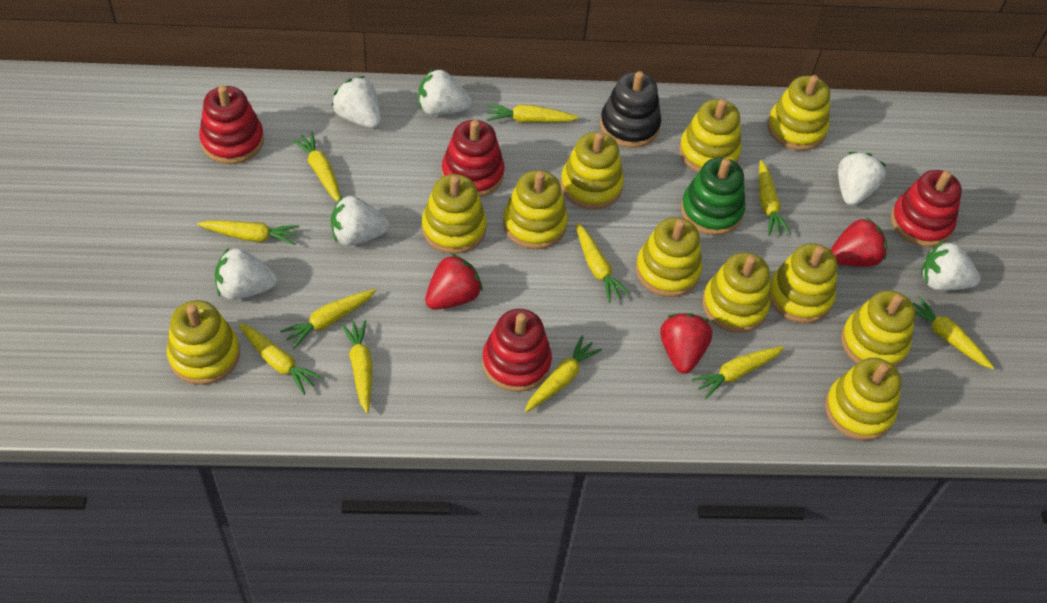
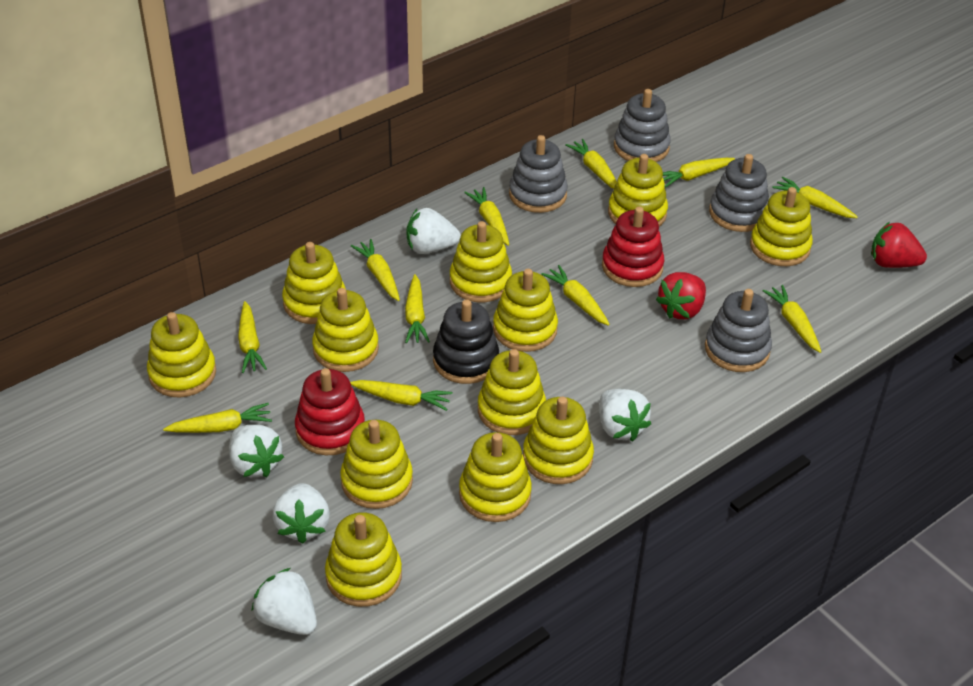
green stacking toy: 1 -> 0
grey stacking toy: 0 -> 4
red stacking toy: 4 -> 2
red strawberry: 3 -> 2
white strawberry: 6 -> 5
yellow stacking toy: 11 -> 12

